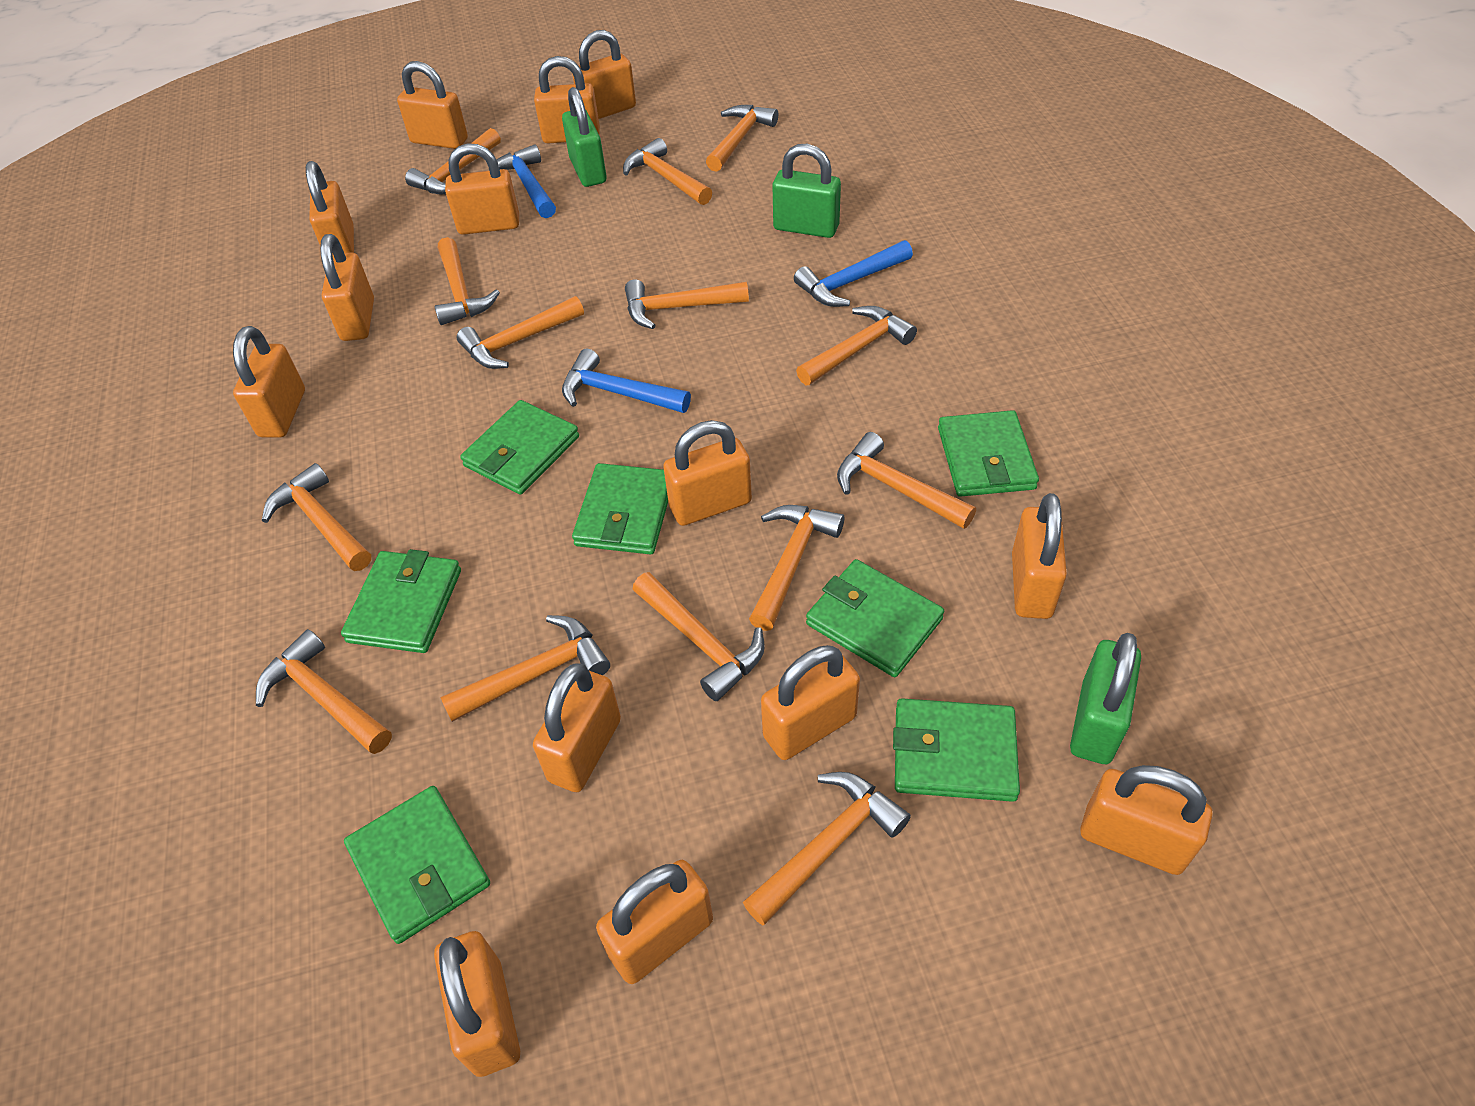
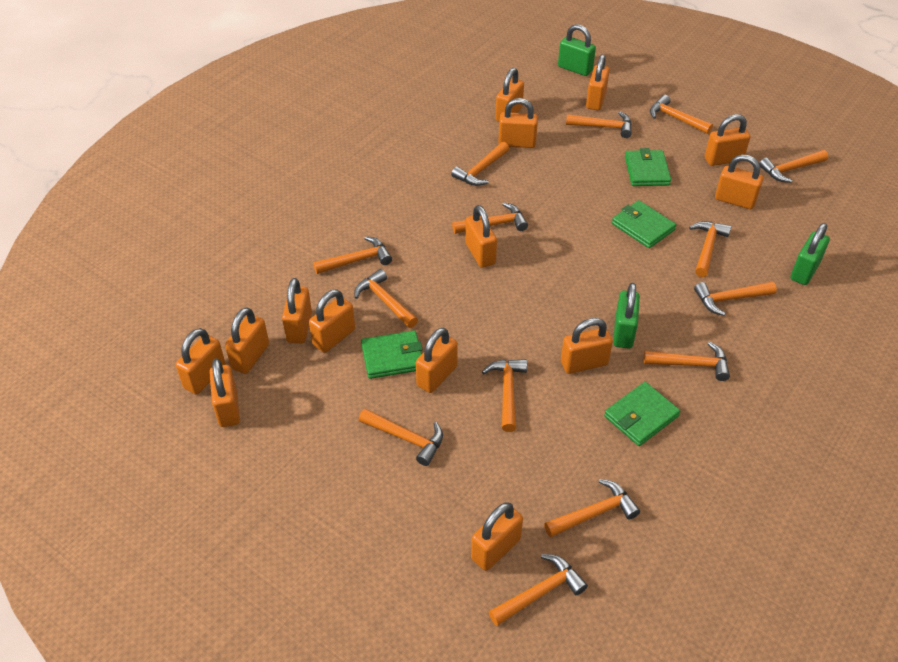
blue hammer: 3 -> 0
green wallet: 7 -> 4

